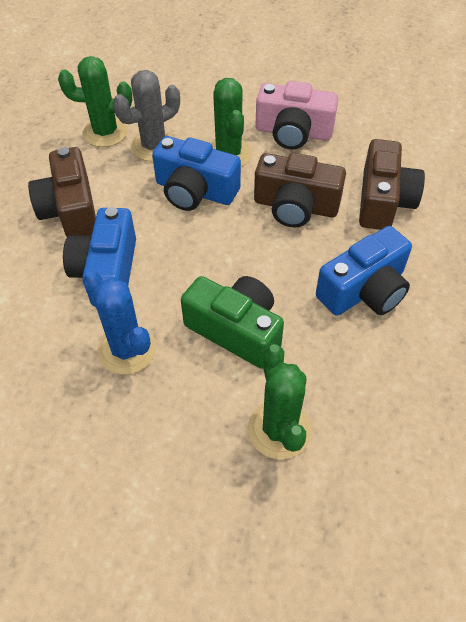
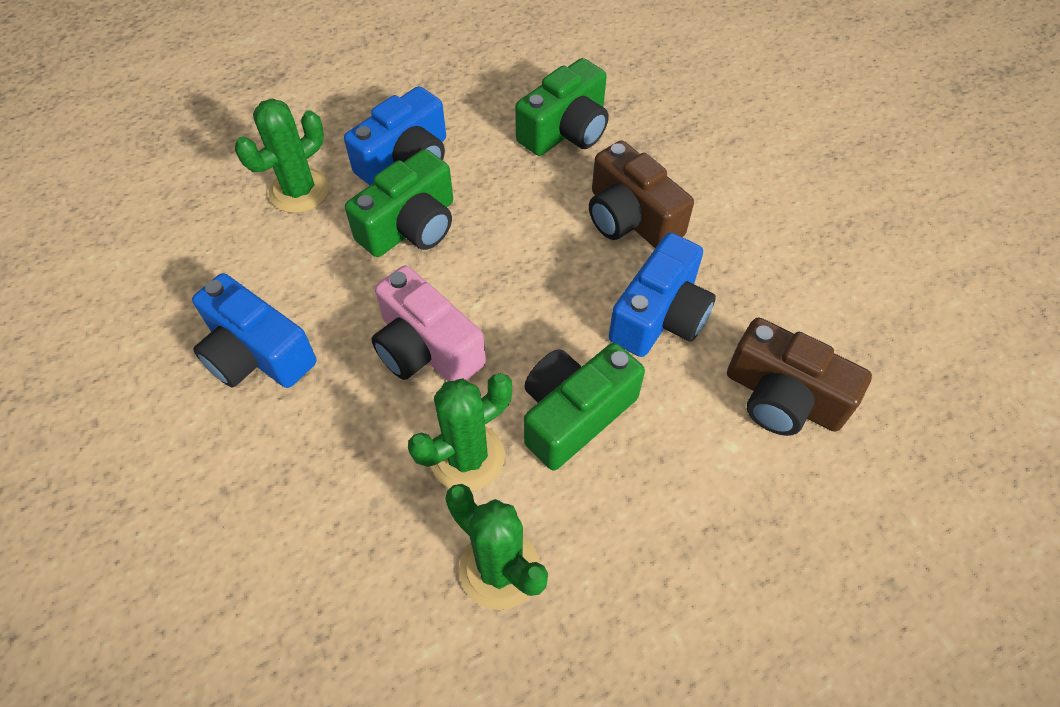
blue cactus: 1 -> 0
brown camera: 3 -> 2
green camera: 1 -> 3
grey cactus: 1 -> 0

